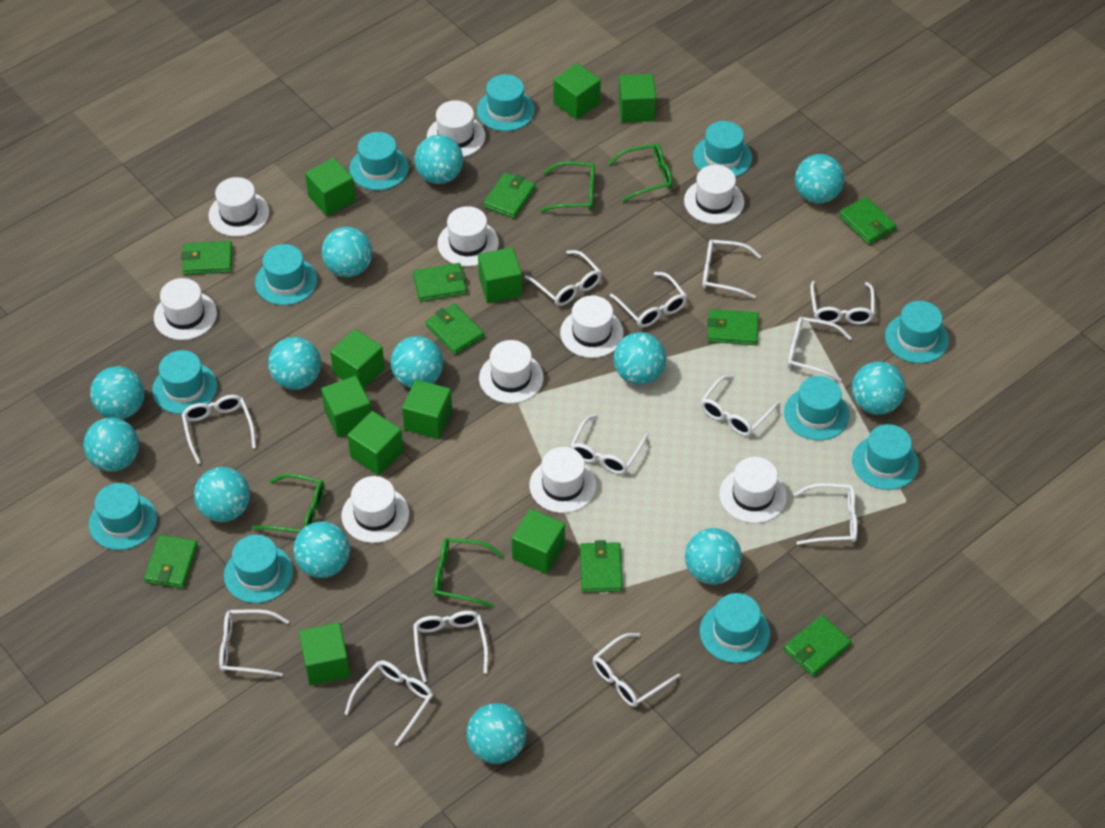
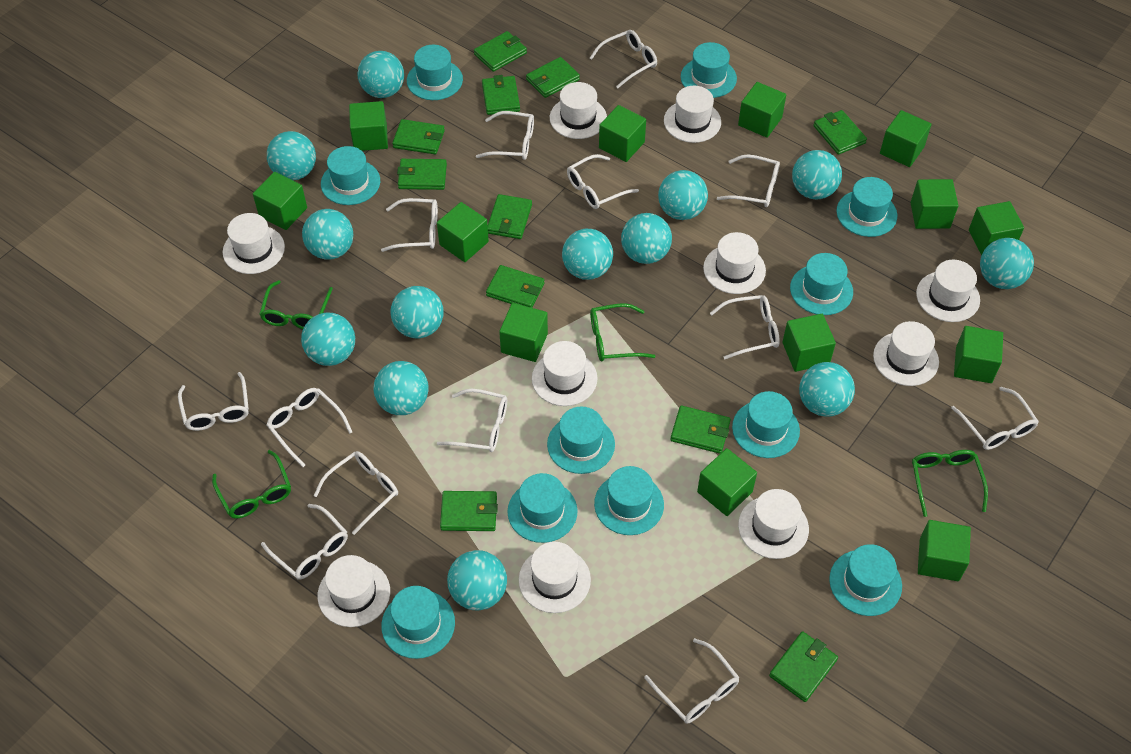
green cube: 10 -> 13
green wallet: 9 -> 11

